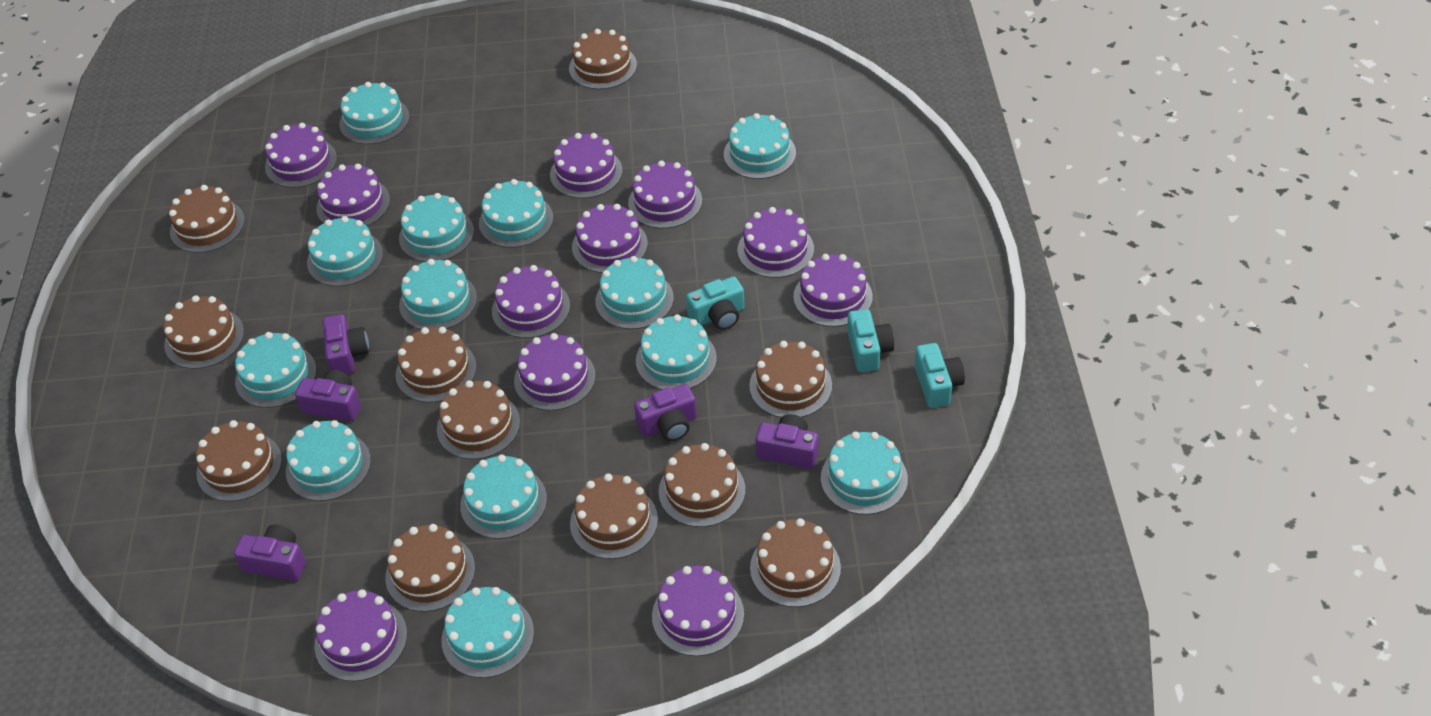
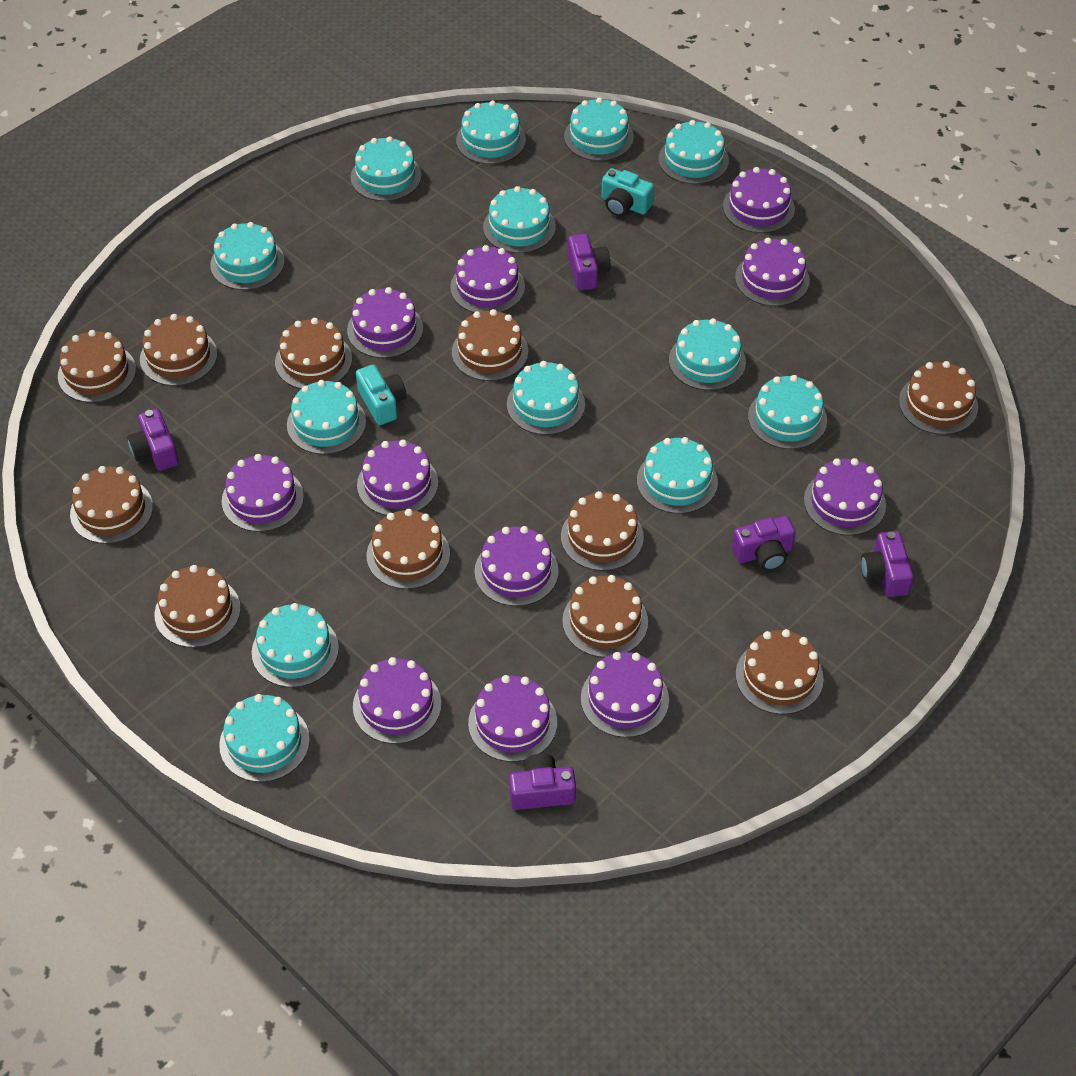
turquoise camera: 3 -> 2

